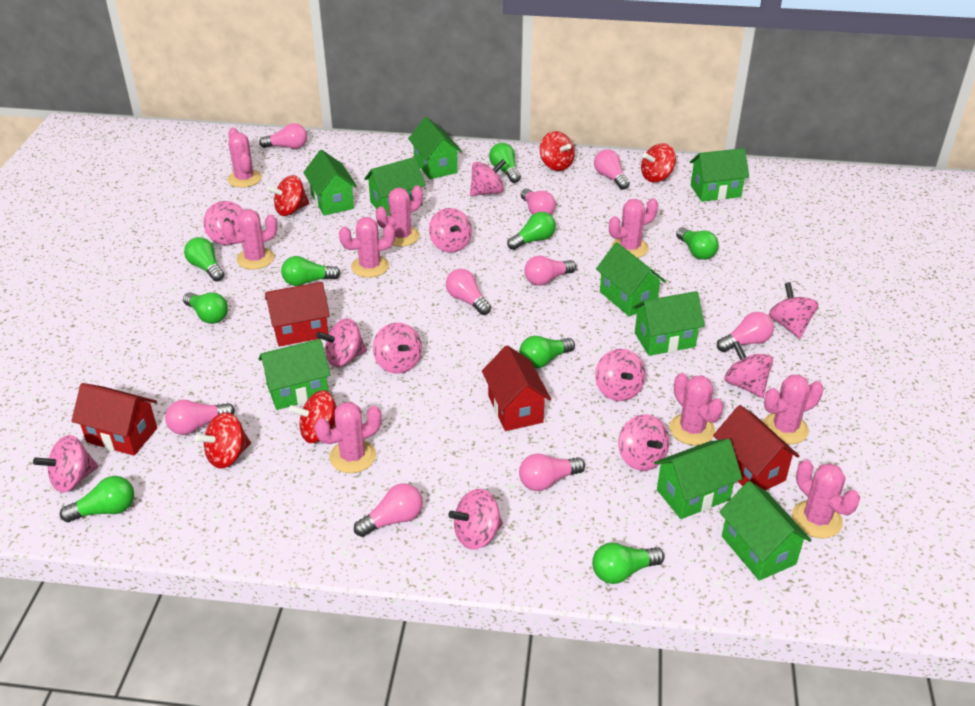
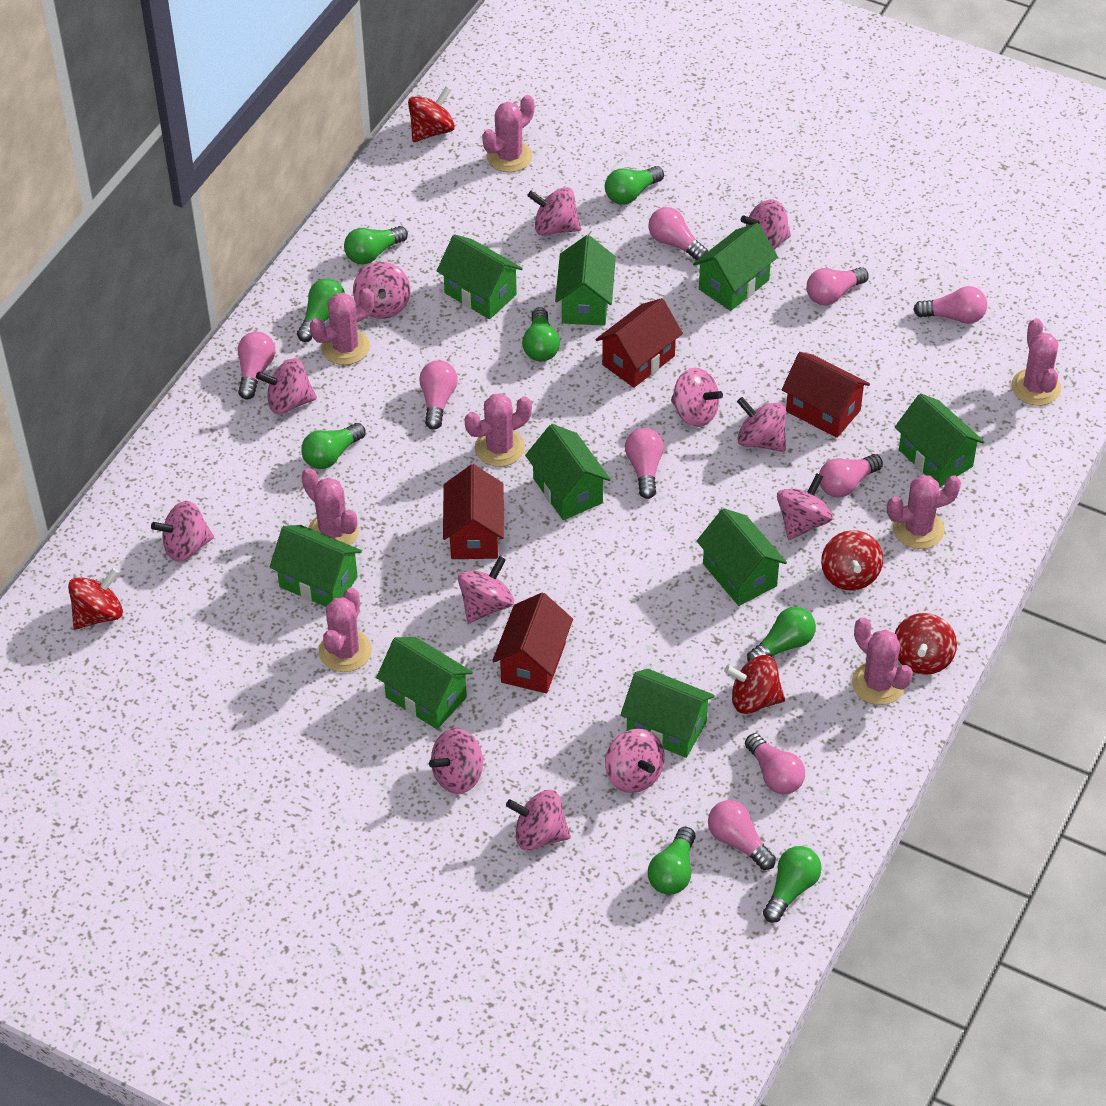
green light bulb: 9 -> 8
pink cactus: 9 -> 8
pink spinning top: 11 -> 12

